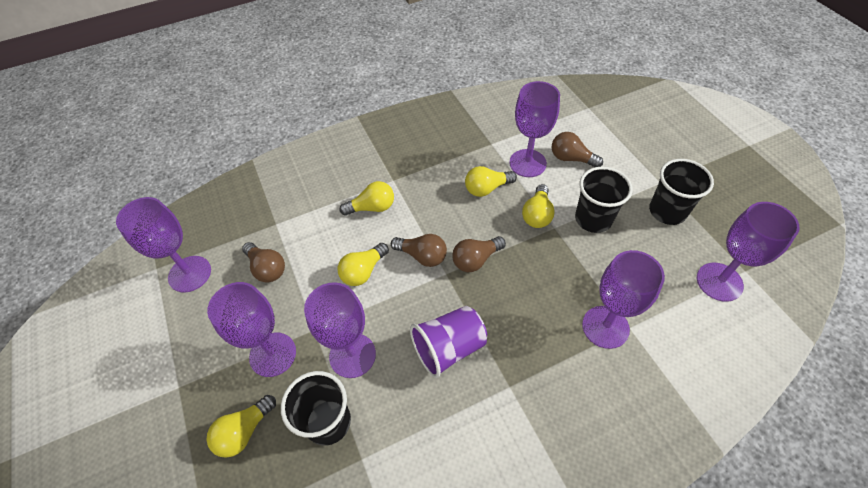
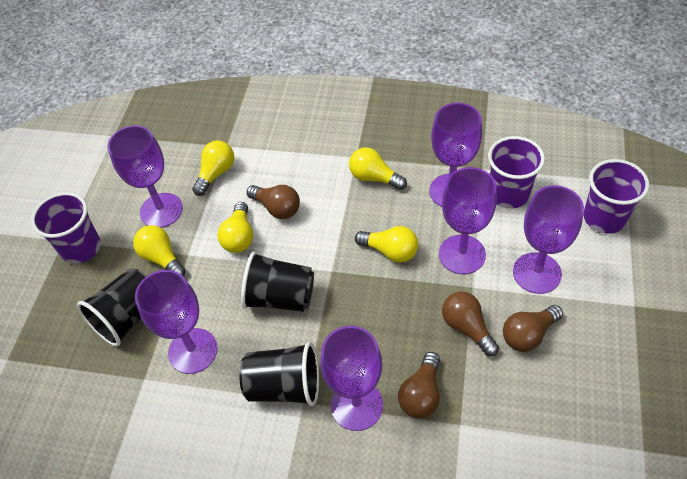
purple cup: 1 -> 3

